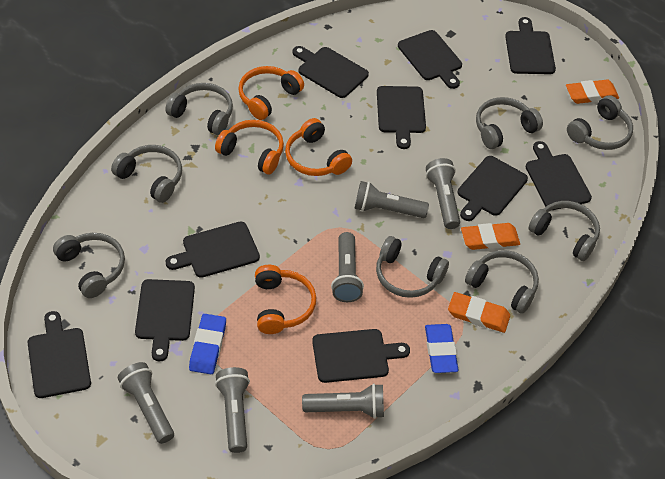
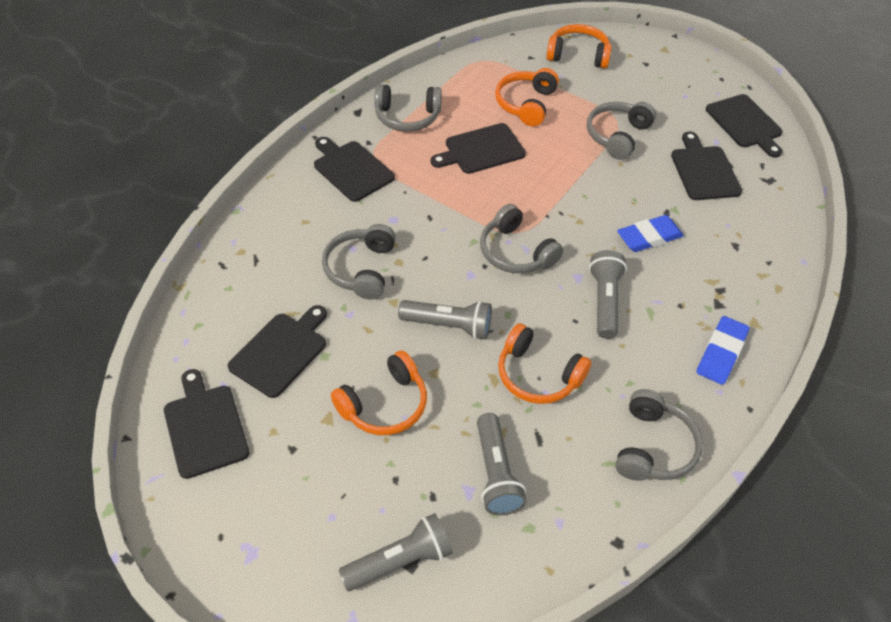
black cutting board: 10 -> 6
grey flashlight: 6 -> 4
grey headphones: 8 -> 5
orange eraser: 3 -> 0

